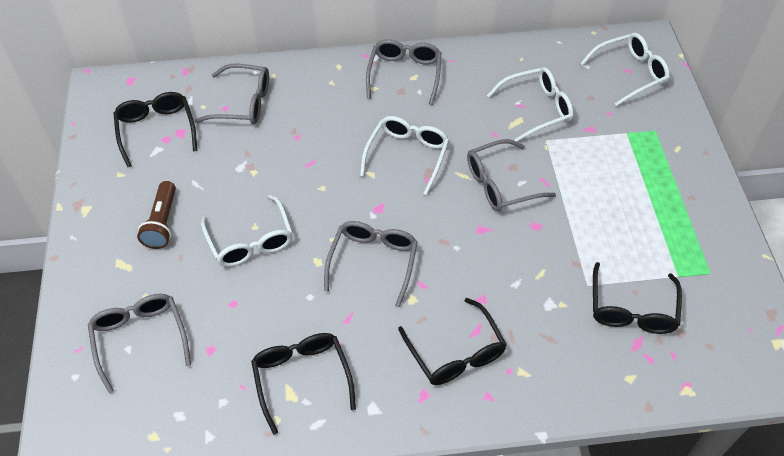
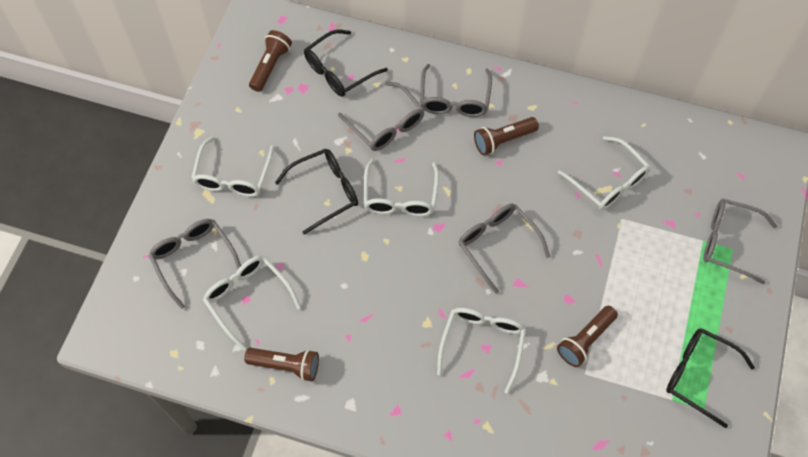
black glasses: 4 -> 3
brown flashlight: 1 -> 4
white glasses: 4 -> 5

